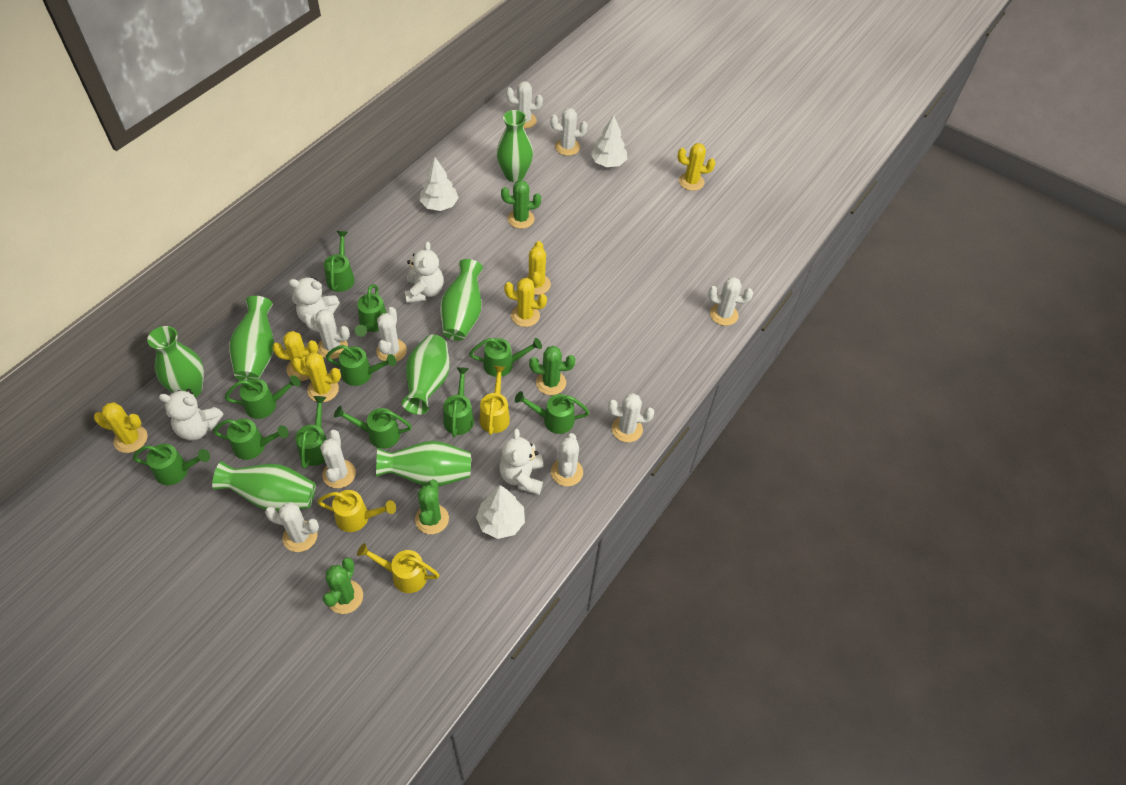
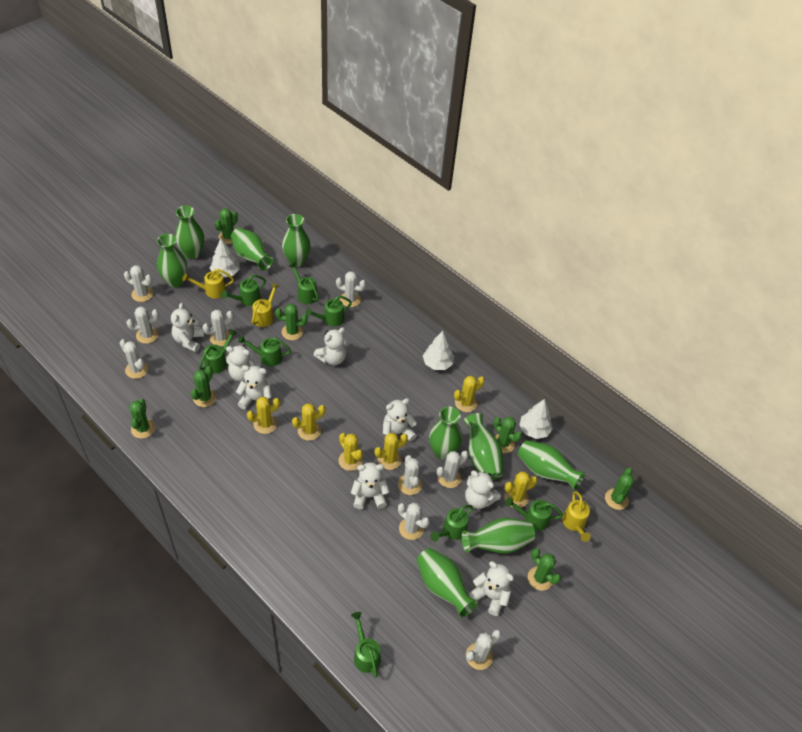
green cactus: 4 -> 7
green vase: 7 -> 9
green watering can: 11 -> 8
white teddy bear: 4 -> 8

